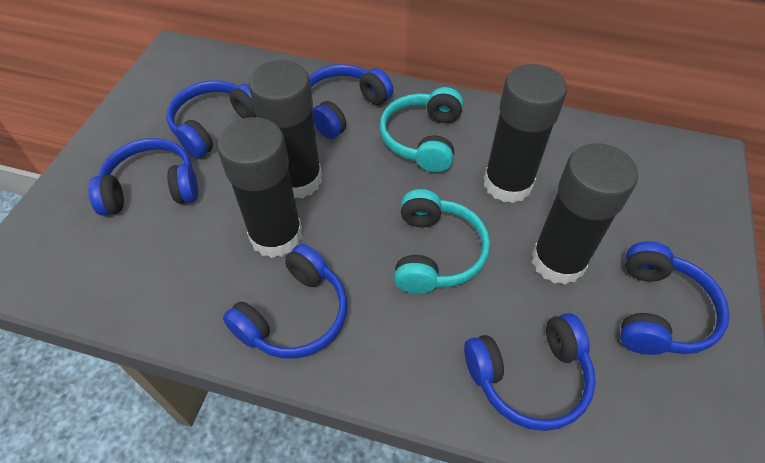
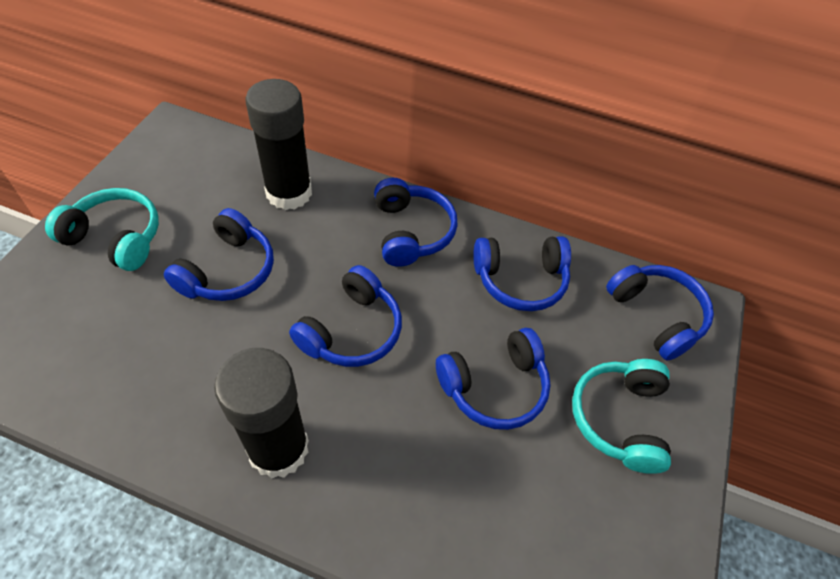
black glue stick: 4 -> 2

